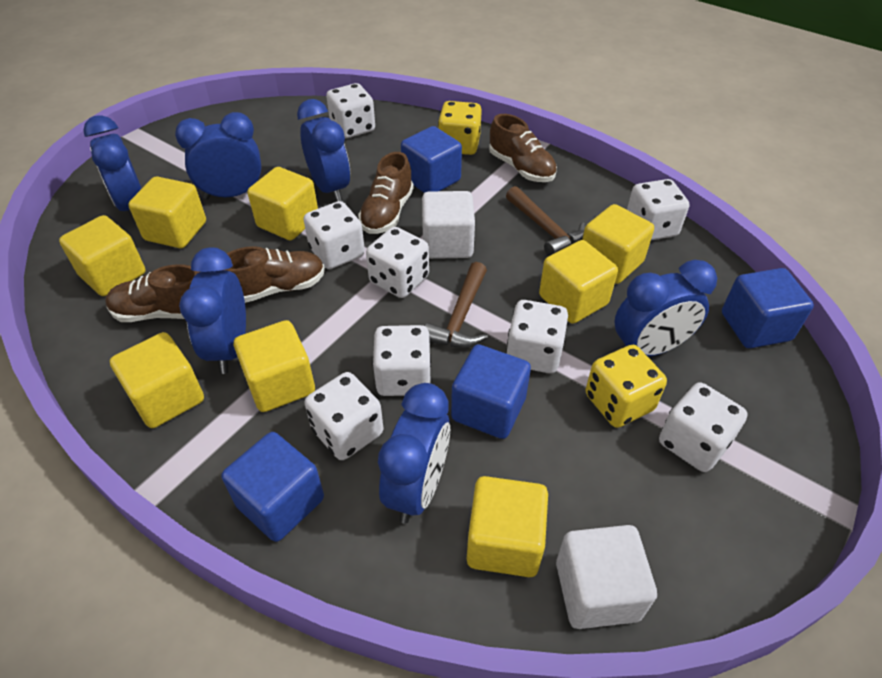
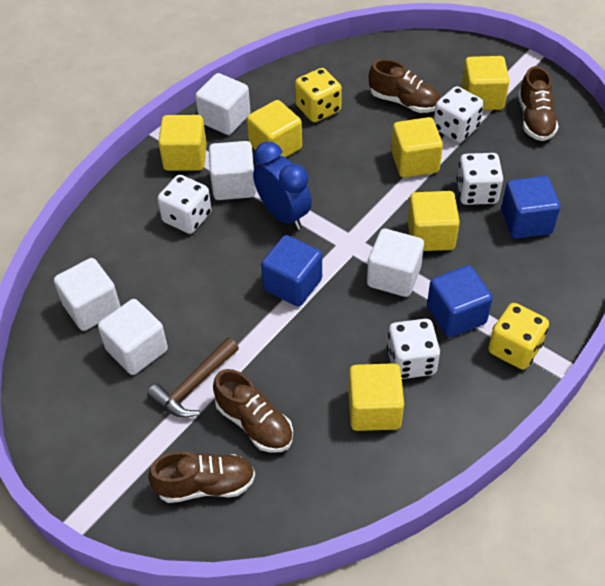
blue clock: 6 -> 1
blue cube: 4 -> 3
brown hammer: 2 -> 1
white cube: 2 -> 5
white dice: 8 -> 4
yellow cube: 8 -> 6

